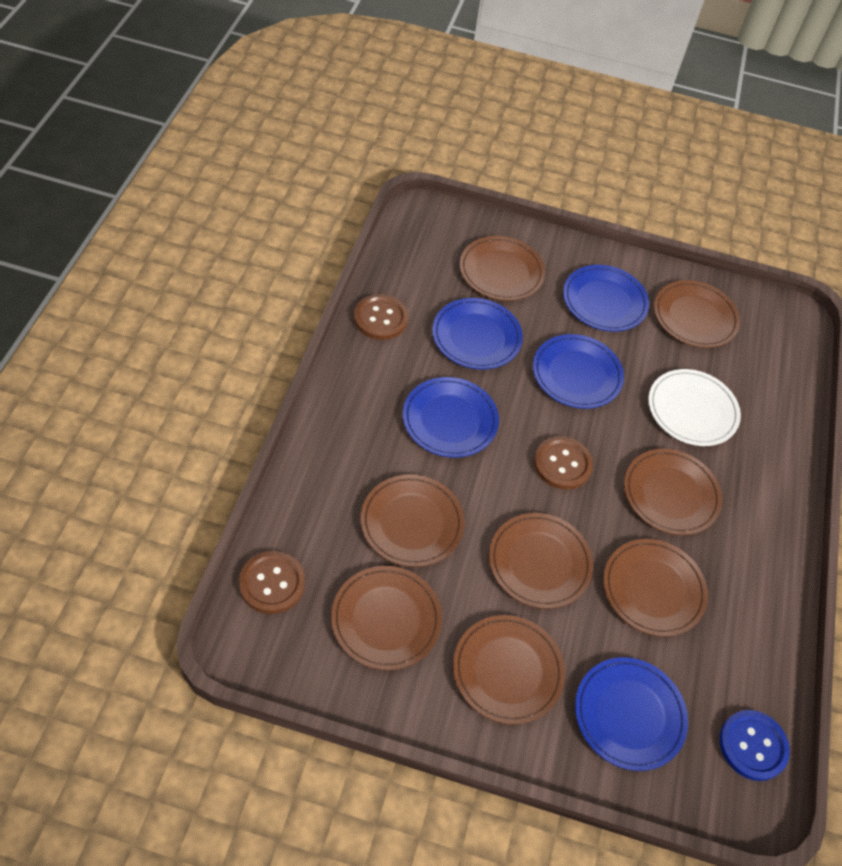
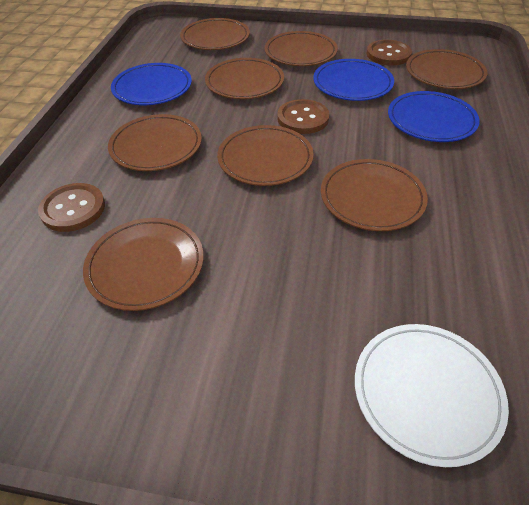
blue button: 1 -> 0
blue plate: 5 -> 3

